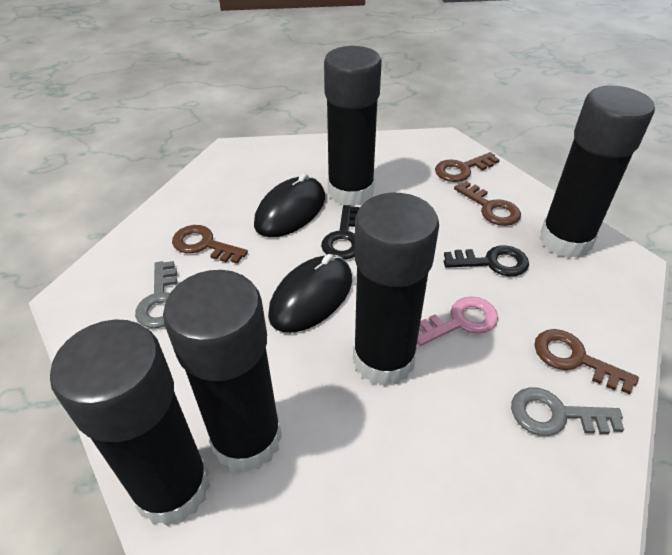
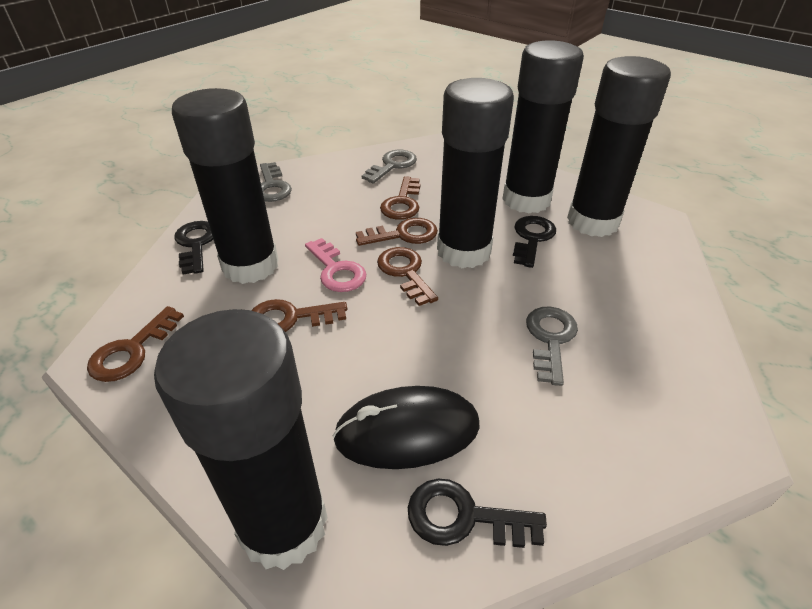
black key: 2 -> 3
black mouse: 2 -> 1
brown key: 4 -> 5
grey key: 2 -> 3

